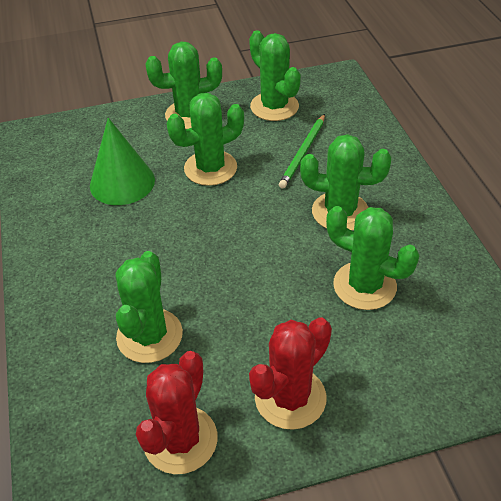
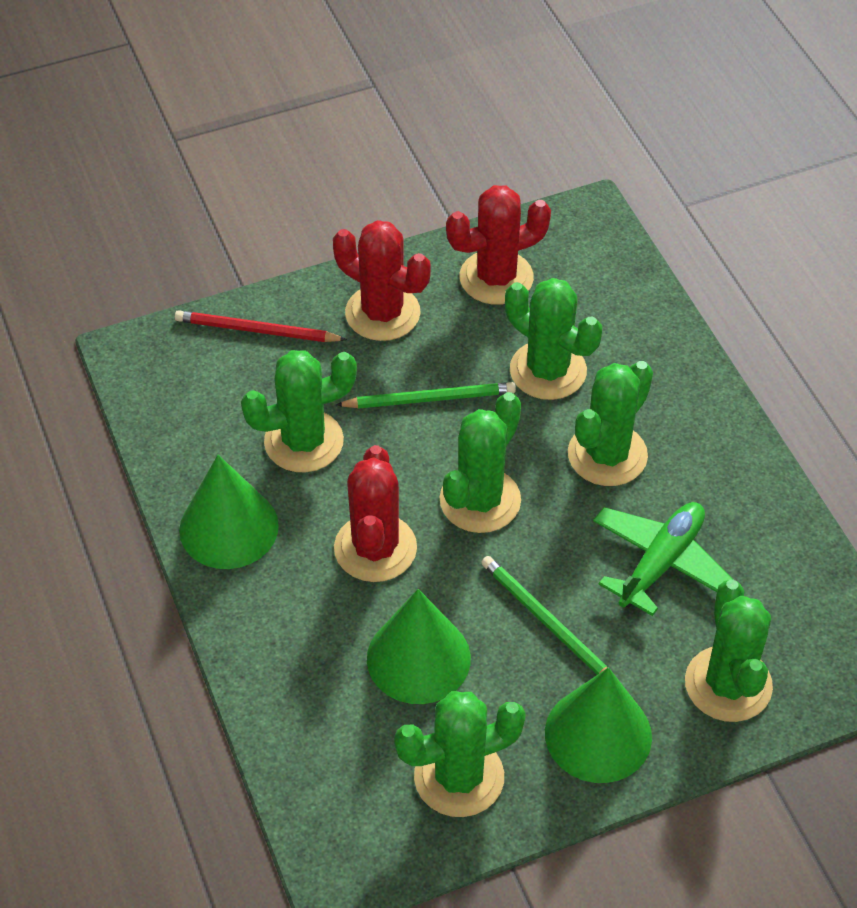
green cone: 1 -> 3
green pencil: 1 -> 2
green plane: 0 -> 1
red cactus: 2 -> 3
red pencil: 0 -> 1

